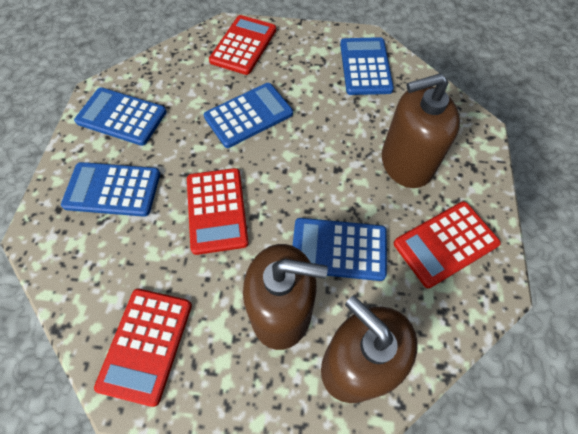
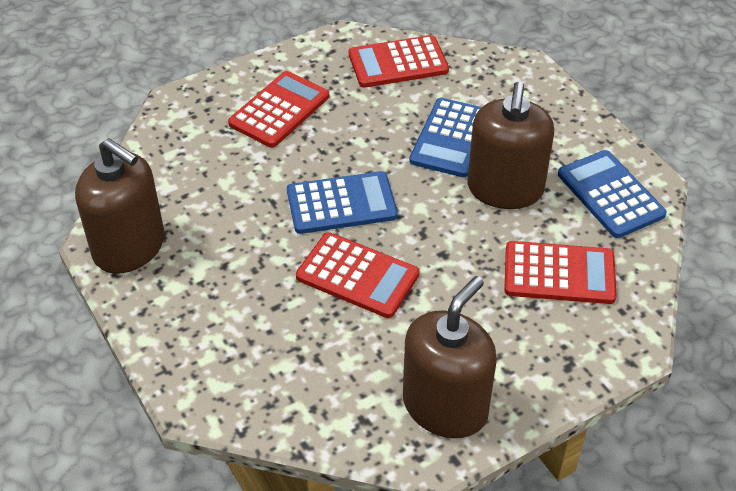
blue calculator: 5 -> 3

